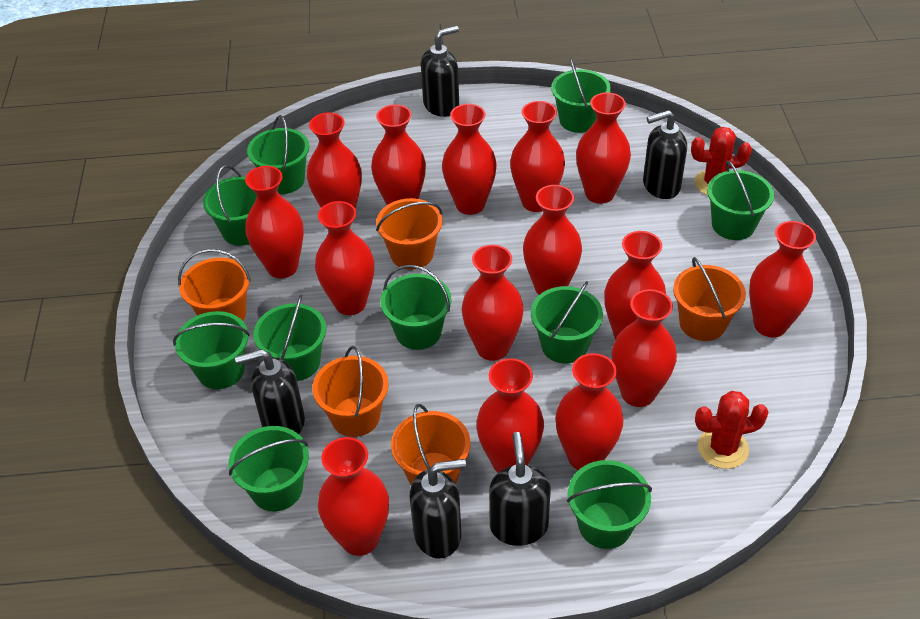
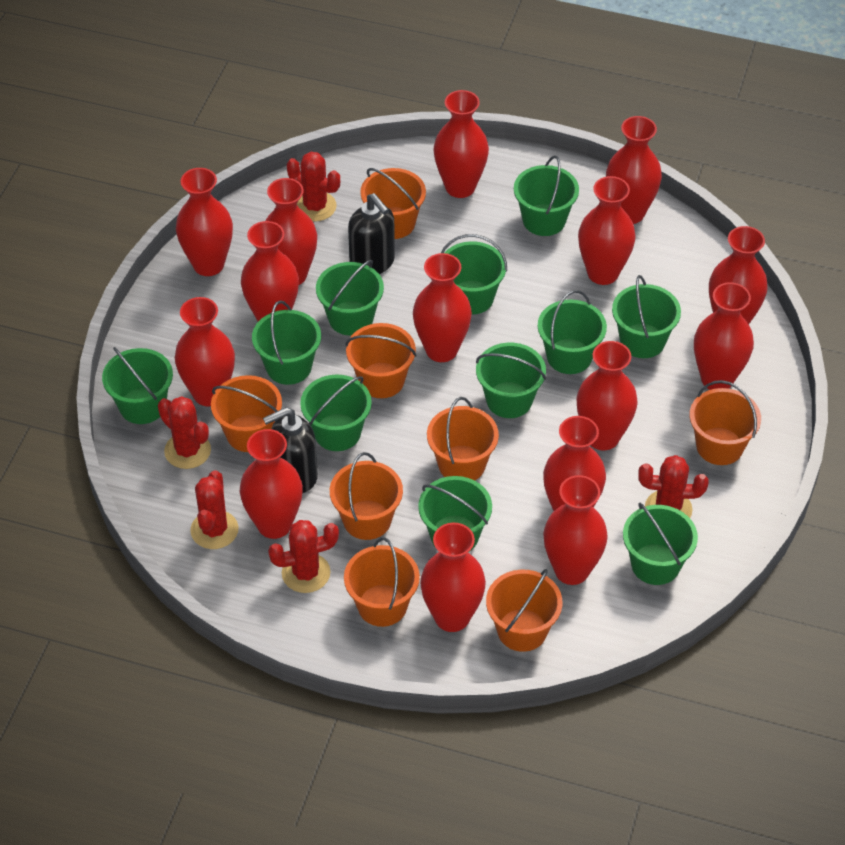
black soap dispenser: 5 -> 2
green bucket: 10 -> 11
orange bucket: 5 -> 8
red cactus: 2 -> 5

